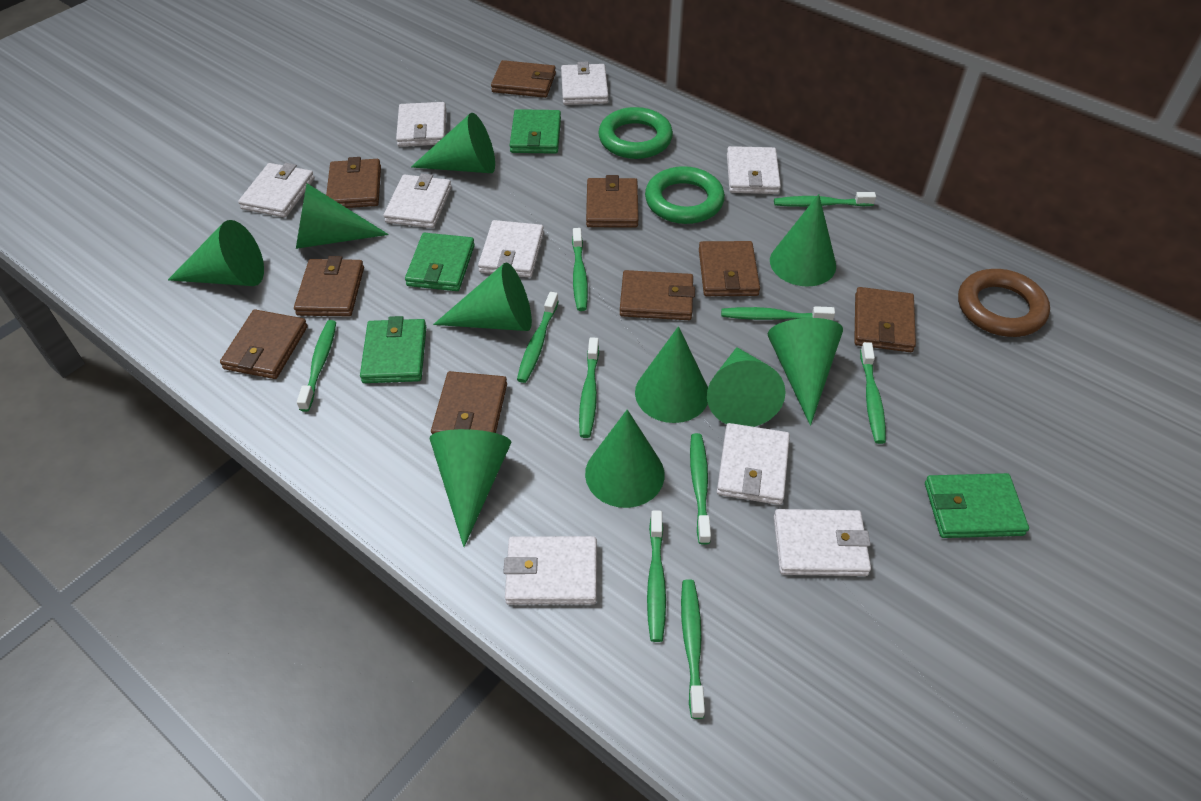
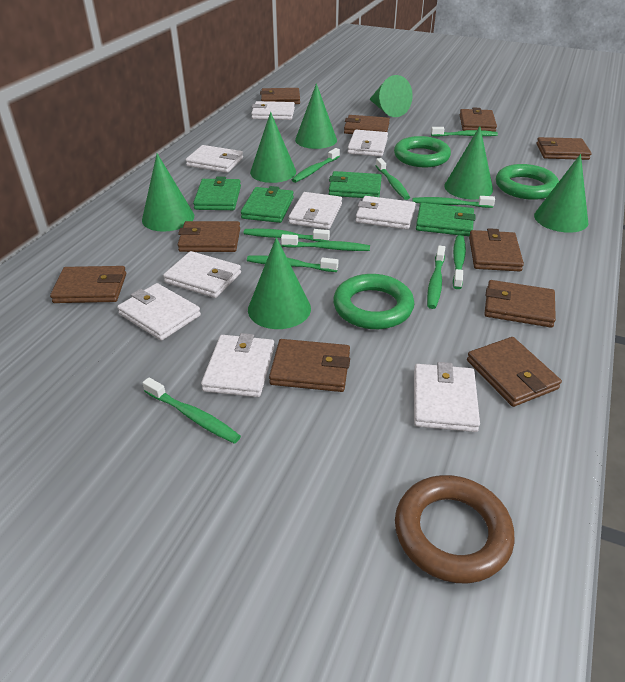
brown wallet: 9 -> 10
green cone: 10 -> 7
green ring: 2 -> 3

